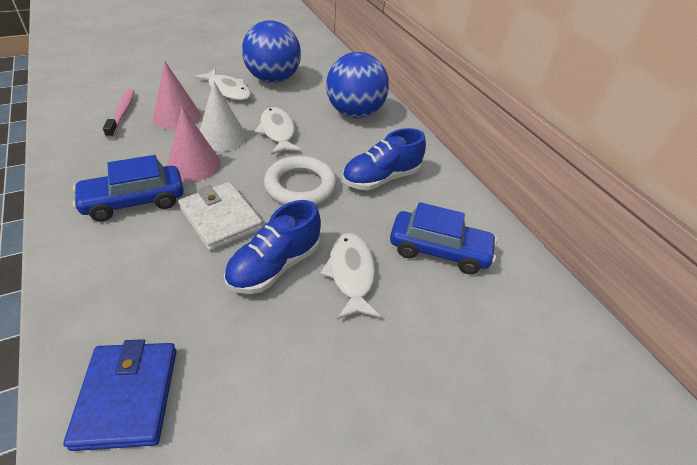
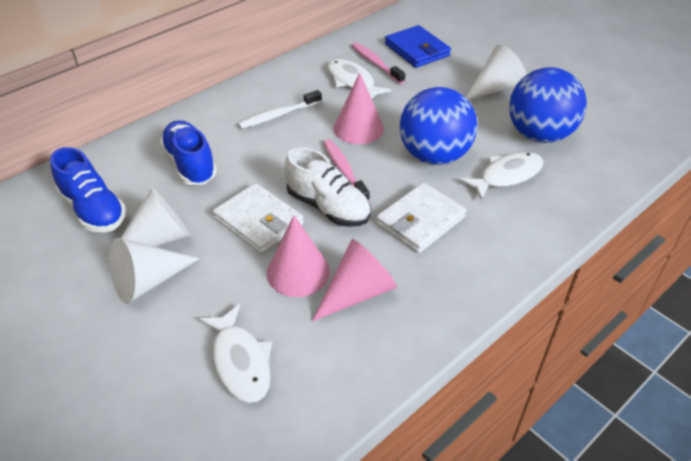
blue car: 2 -> 0
pink cone: 2 -> 3
pink toothbrush: 1 -> 2
white cone: 1 -> 3
white ring: 1 -> 0
white shoe: 0 -> 1
white toothbrush: 0 -> 1
white wallet: 1 -> 2

